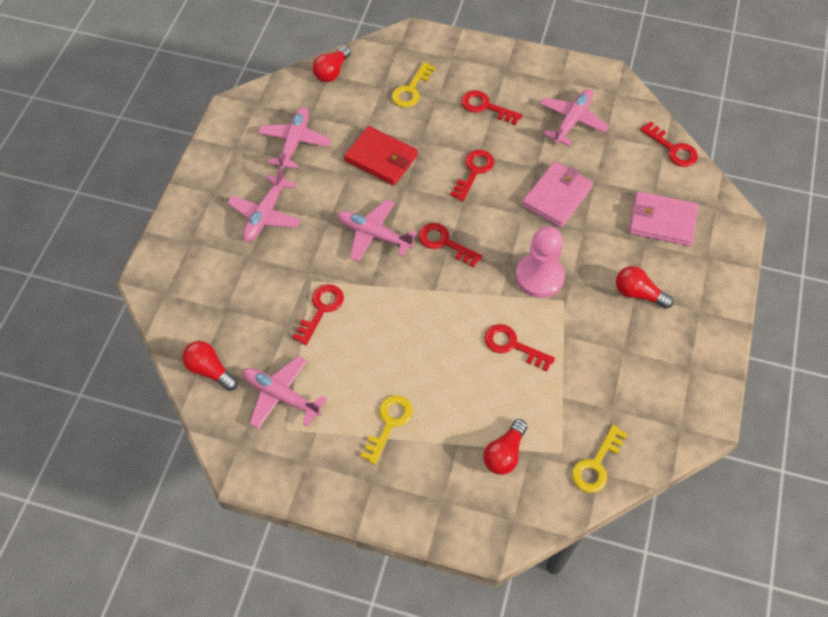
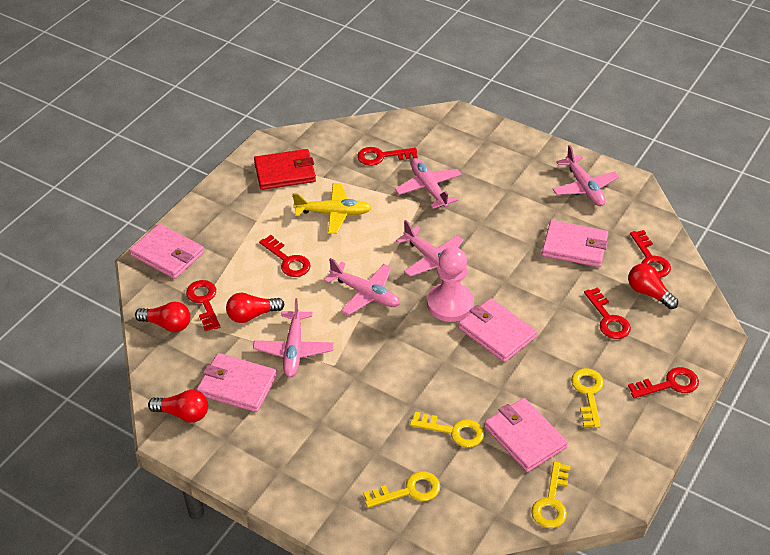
pink wallet: 2 -> 5
yellow key: 3 -> 4
yellow plane: 0 -> 1

